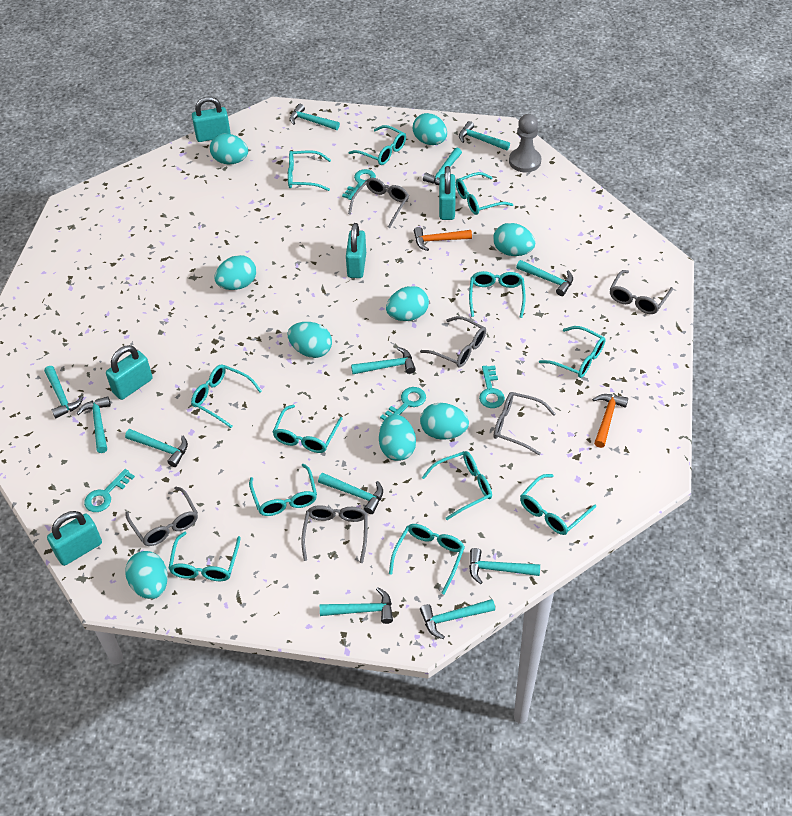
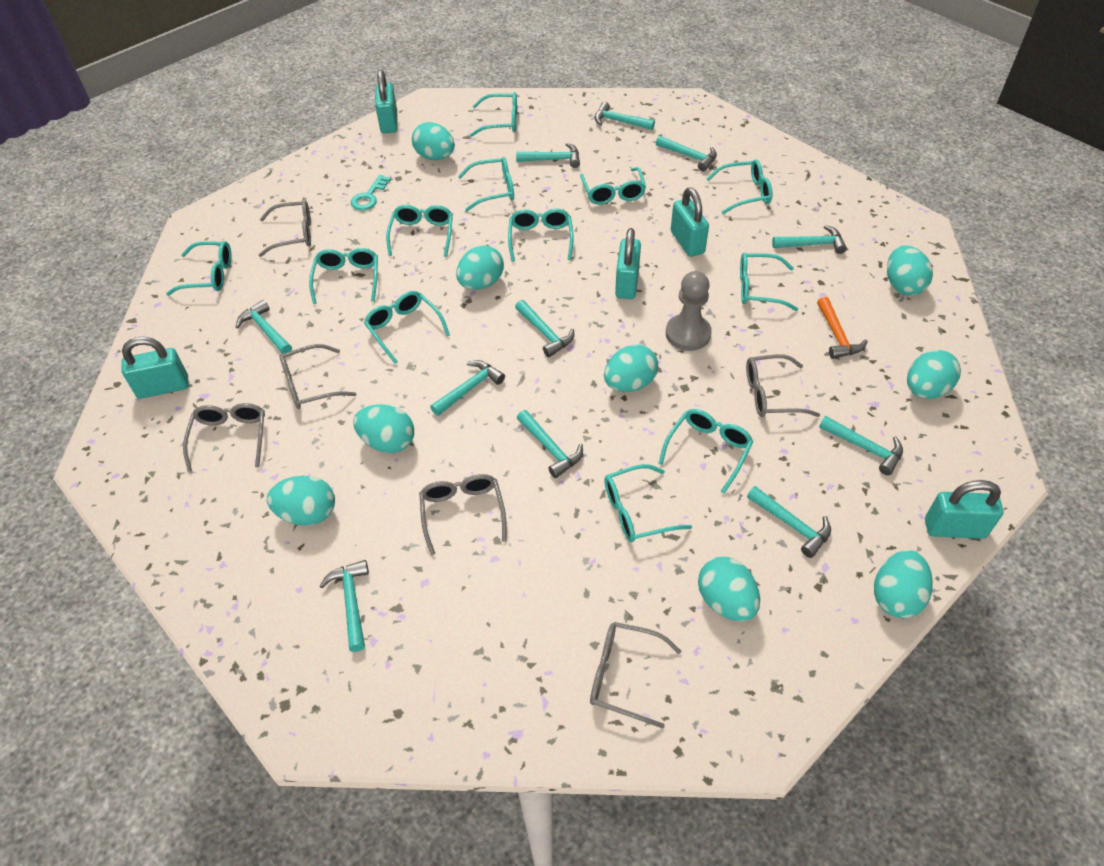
orange hammer: 2 -> 1
turquoise hammer: 12 -> 11
turquoise key: 4 -> 1

